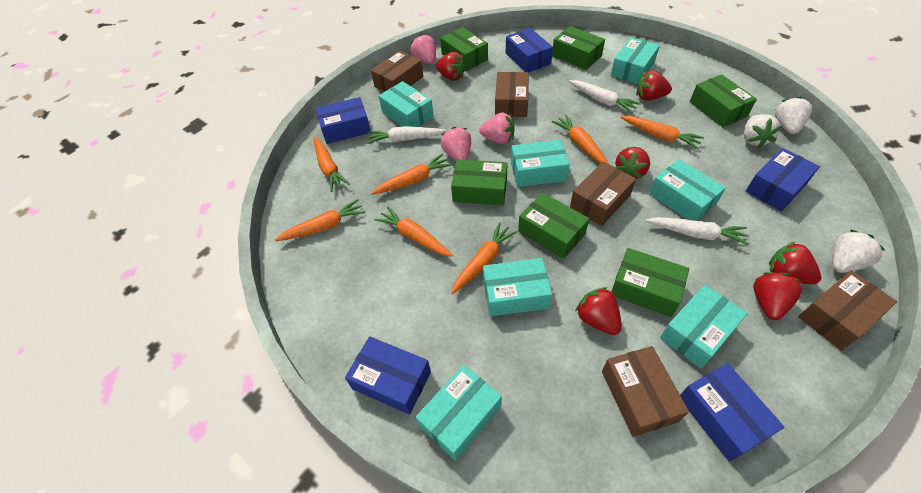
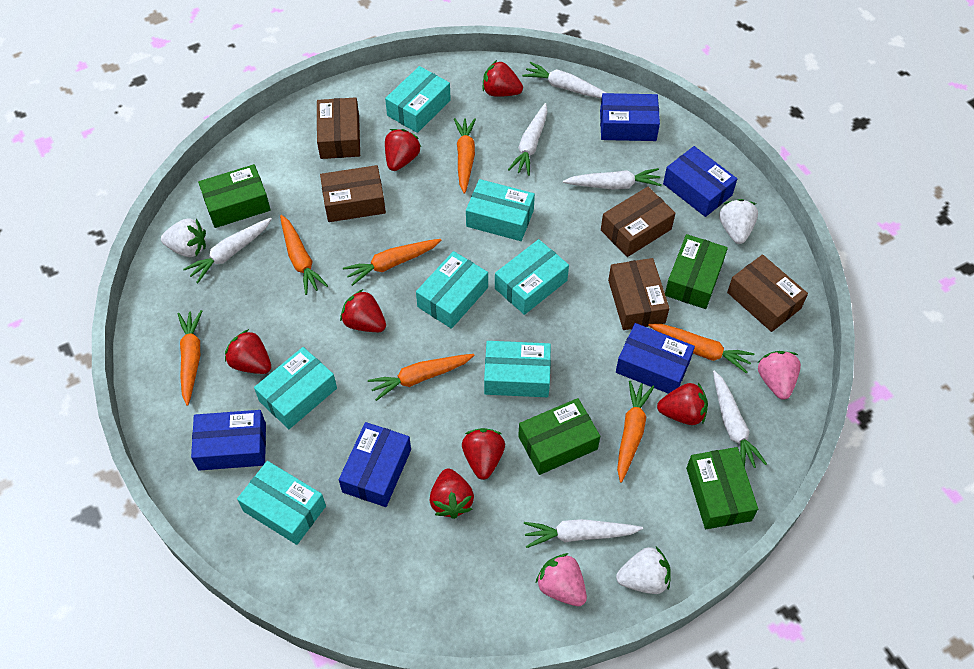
green box: 6 -> 4
pink strawberry: 3 -> 2
red strawberry: 6 -> 7
white carrot: 3 -> 6

